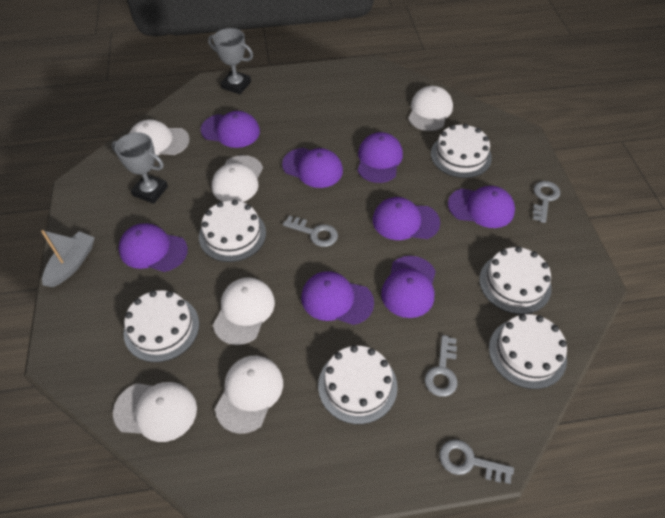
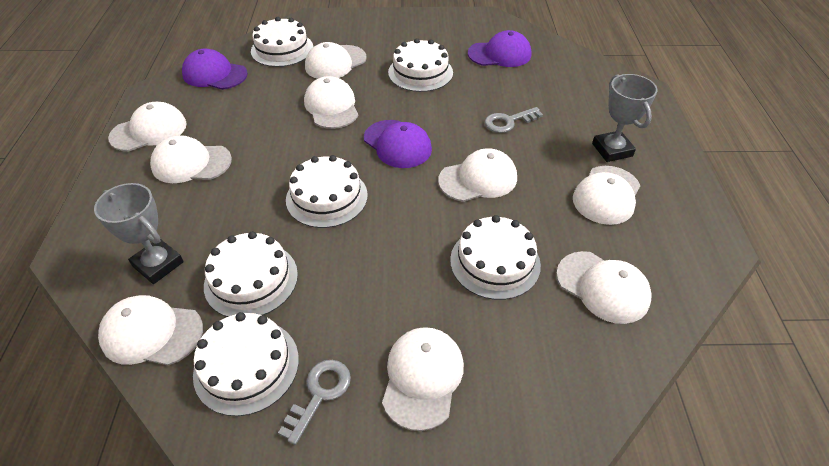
grey boat: 1 -> 0
grey key: 4 -> 2
purple cap: 8 -> 3
white cap: 6 -> 9

